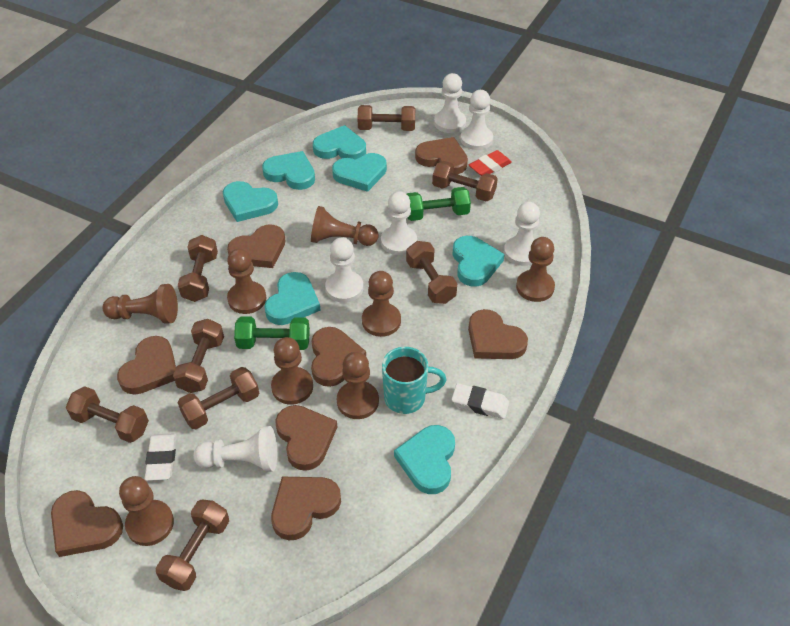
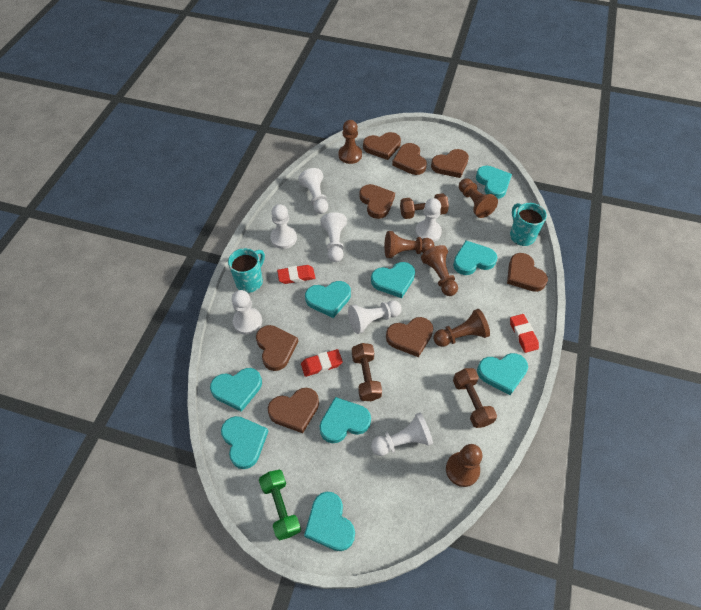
brown dumbbell: 8 -> 3
brown pawn: 8 -> 6
green dumbbell: 2 -> 1
red eraser: 1 -> 3
turquoise heart: 7 -> 9
turquoise mug: 1 -> 2
white eraser: 2 -> 0
white pawn: 6 -> 7

